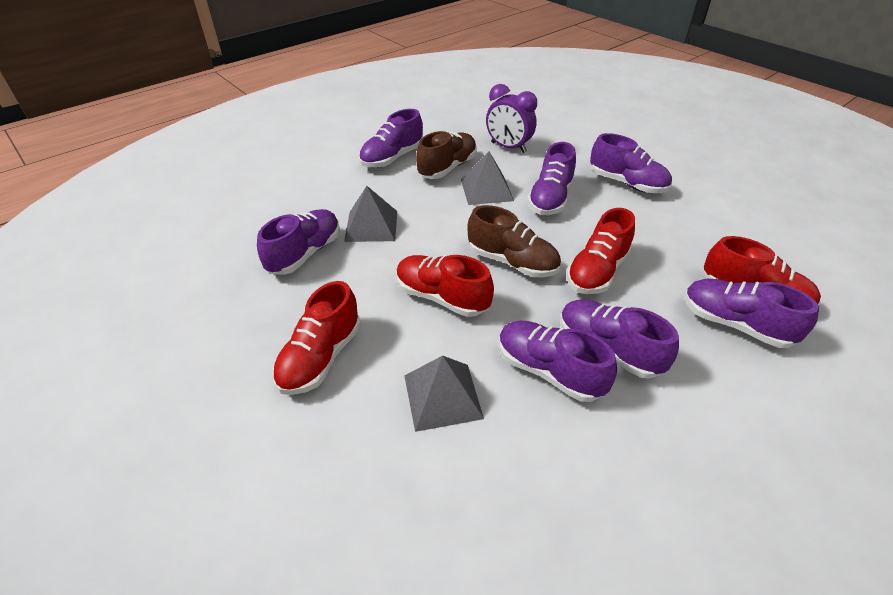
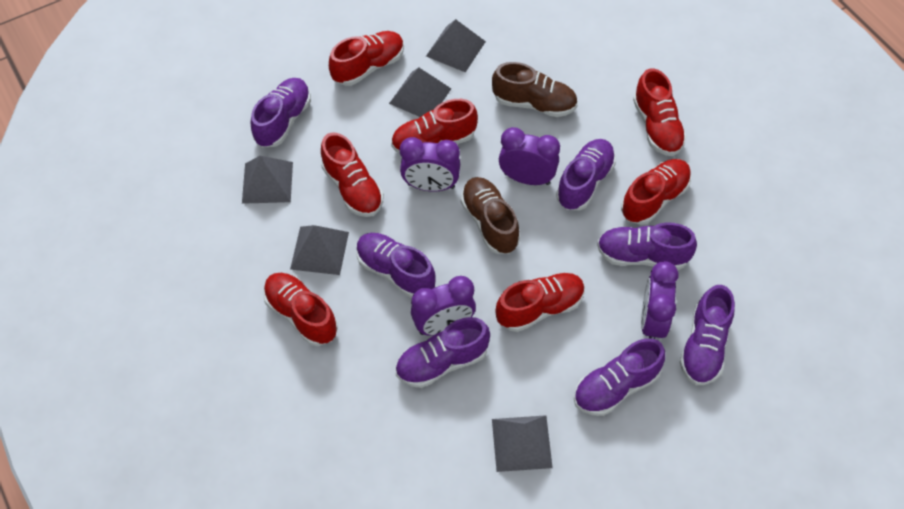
grey pyramid: 3 -> 5
purple clock: 1 -> 4
red shoe: 4 -> 7

